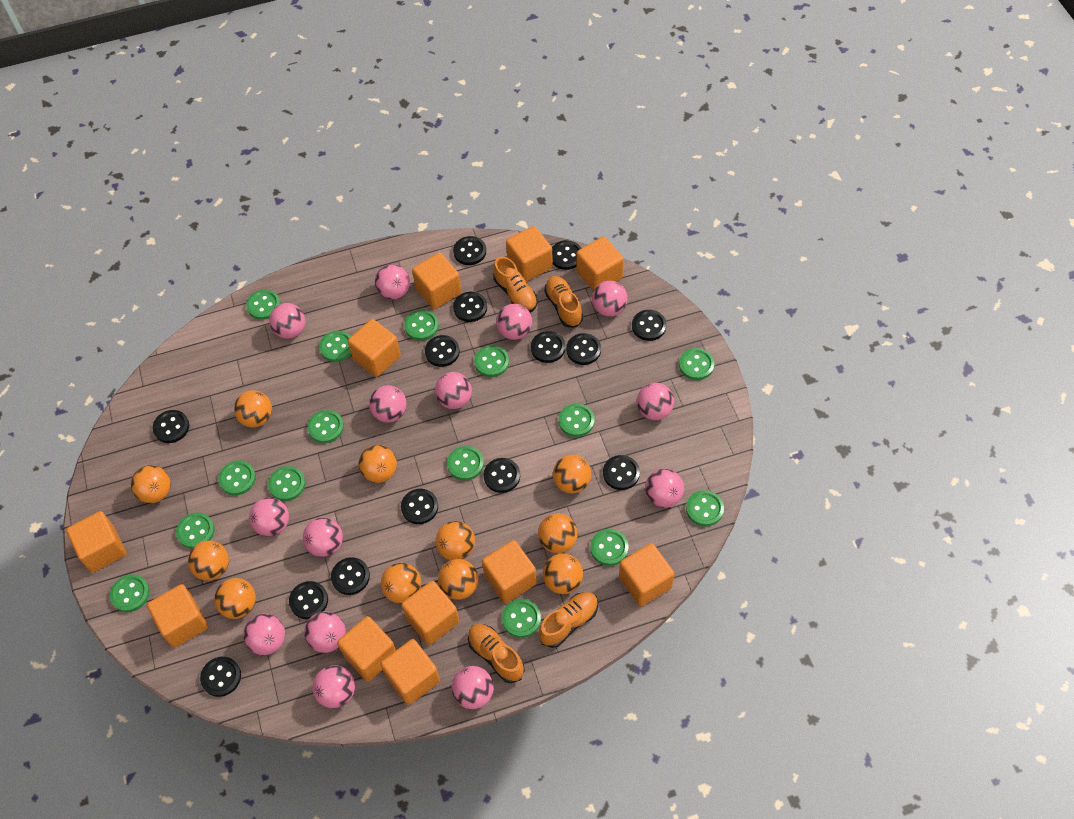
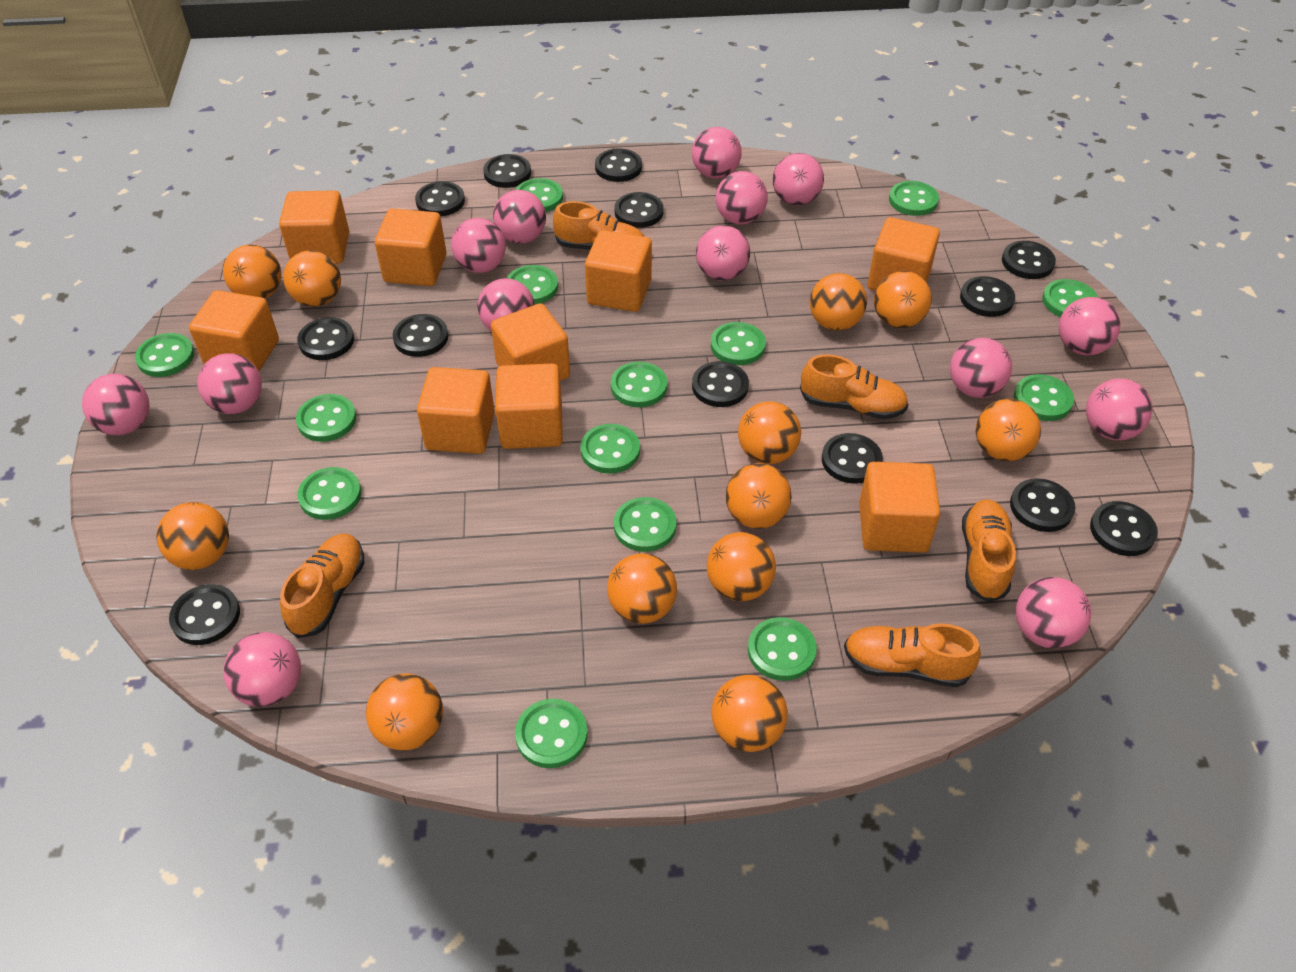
black button: 14 -> 13
green button: 15 -> 14
orange ball: 11 -> 12
orange cube: 11 -> 9
orange shoe: 4 -> 5

